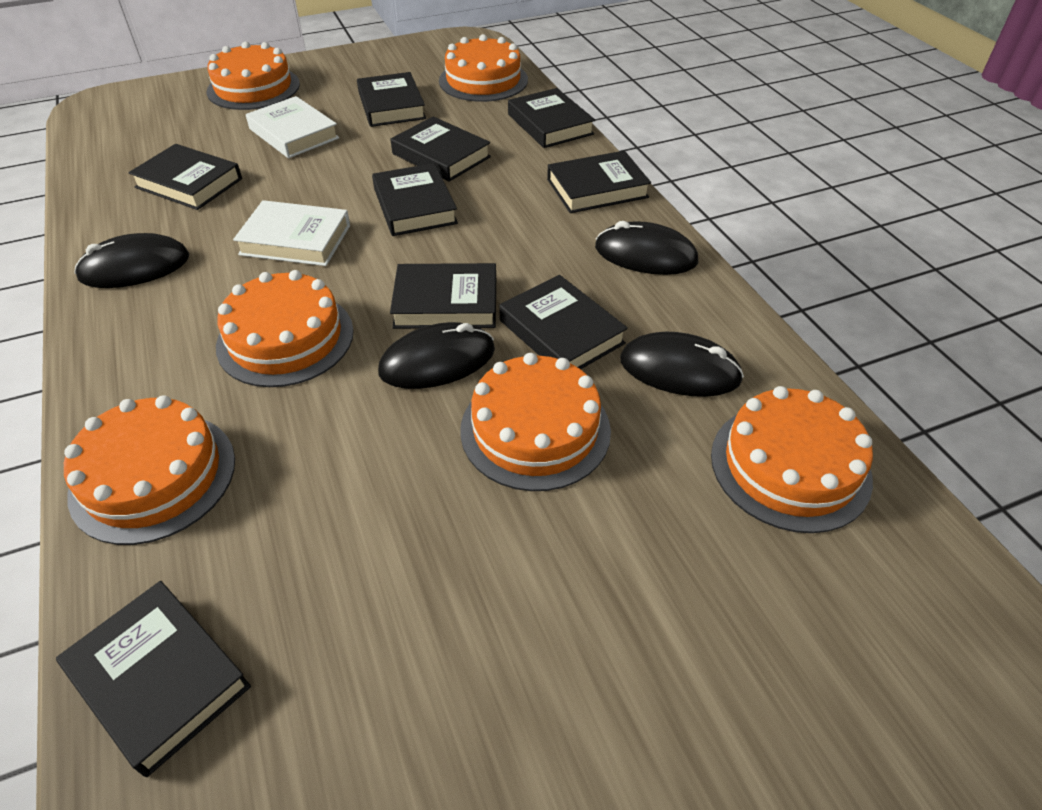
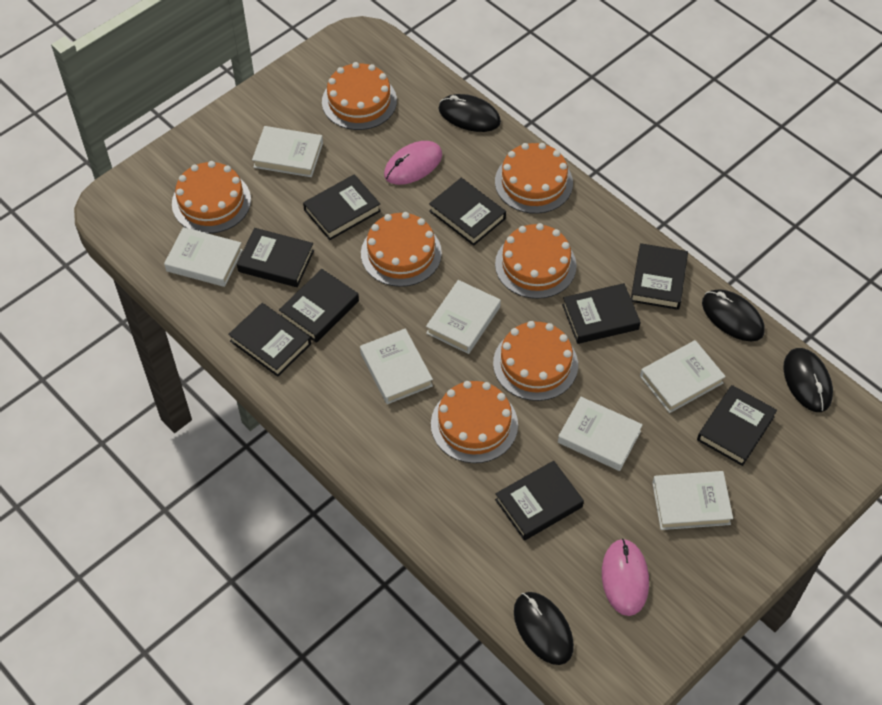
orange cake: 6 -> 7
pink mouse: 0 -> 2
white book: 2 -> 7

